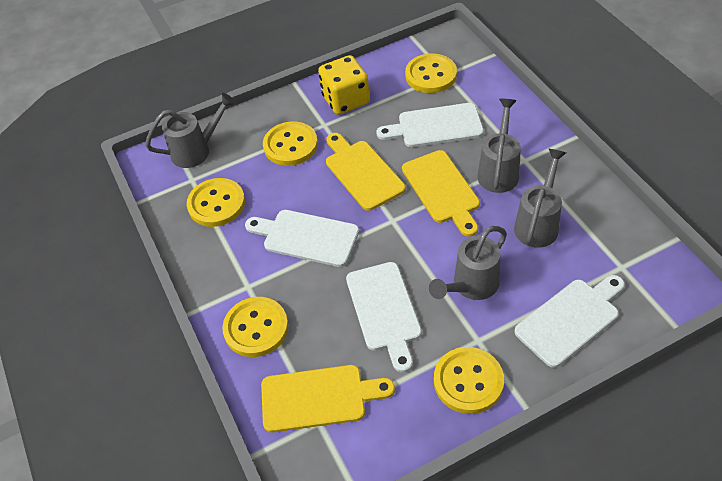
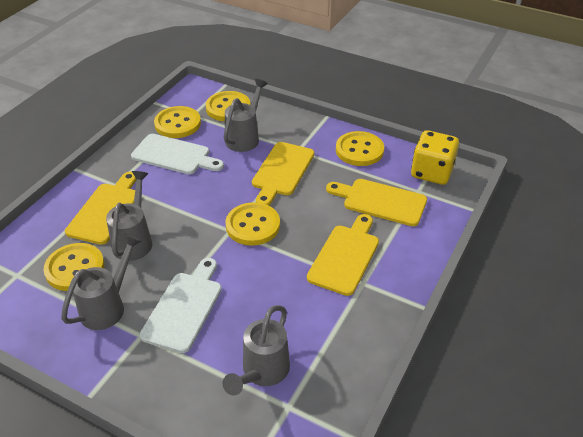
white cutting board: 4 -> 2
yellow cutting board: 3 -> 4

